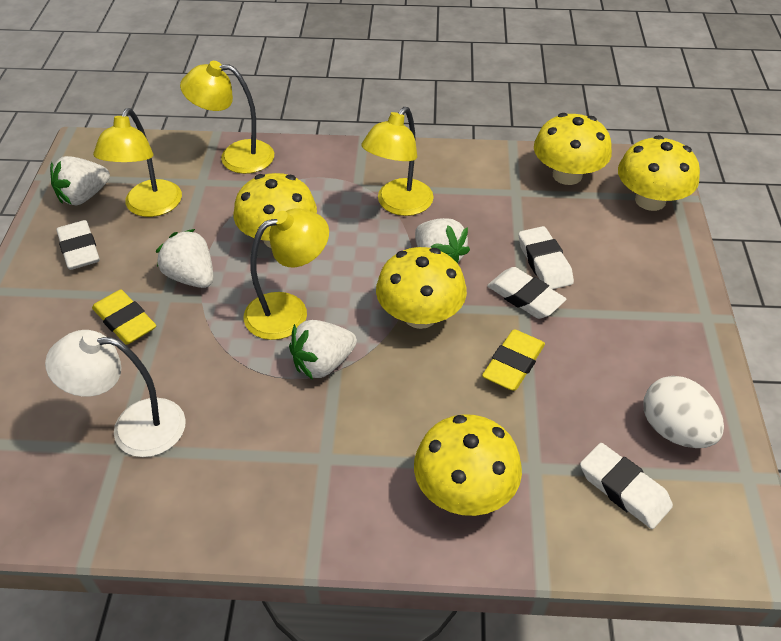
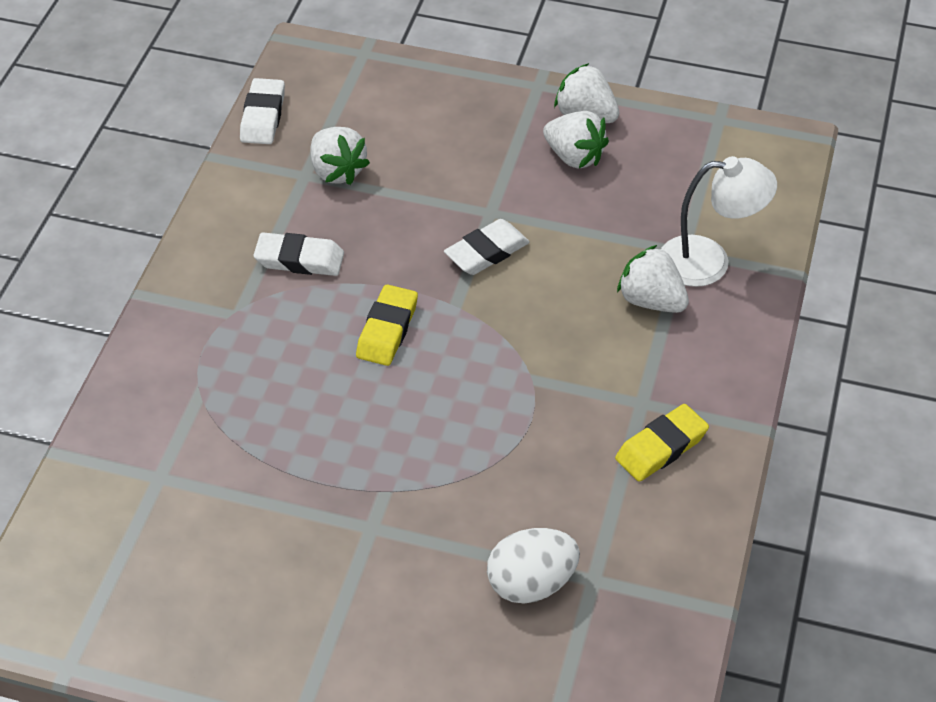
white eraser: 4 -> 3
yellow lamp: 4 -> 0
yellow mushroom: 5 -> 0

